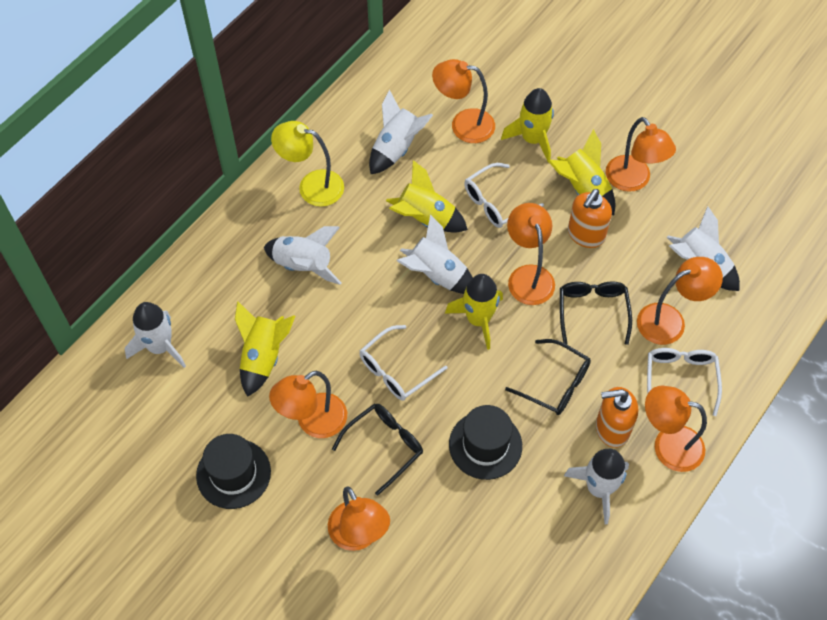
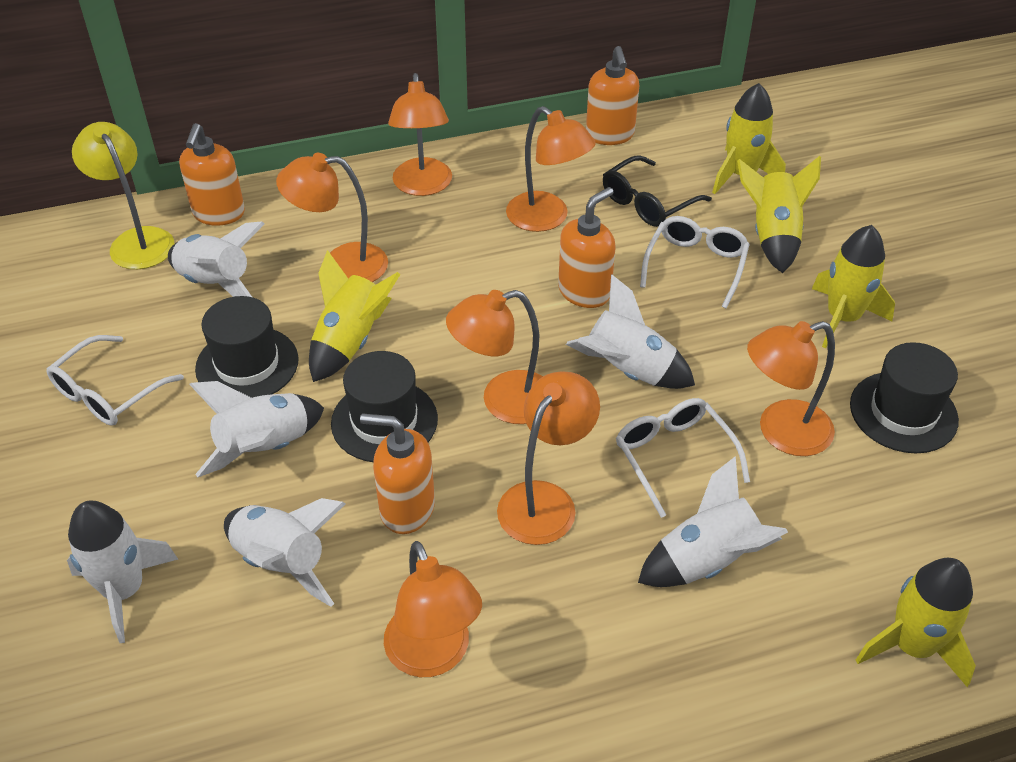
black glasses: 3 -> 1
black hat: 2 -> 3
orange soap dispenser: 2 -> 4

